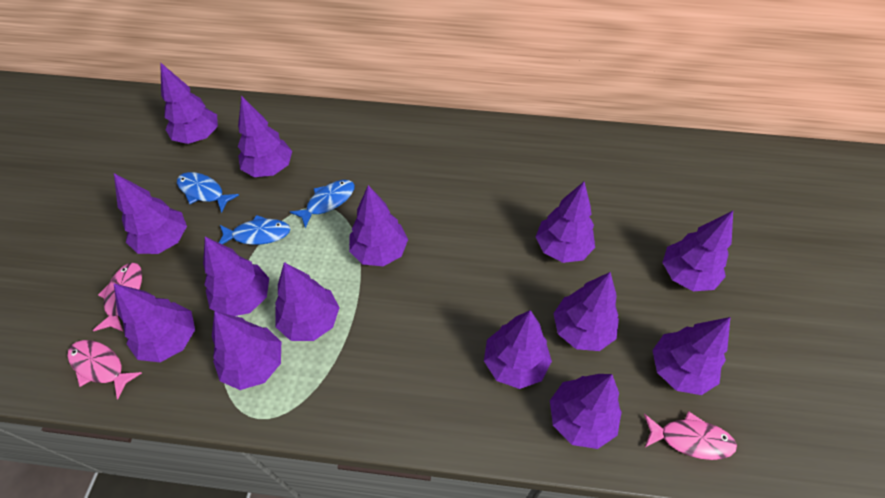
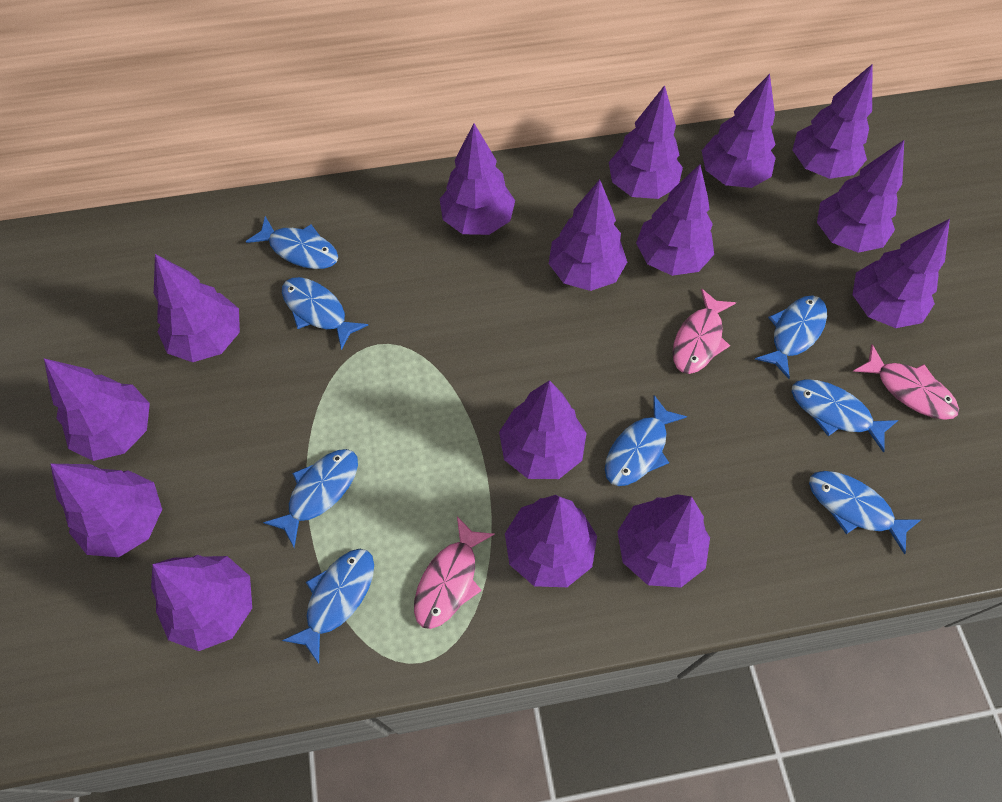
blue fish: 3 -> 8
purple tree: 14 -> 15

